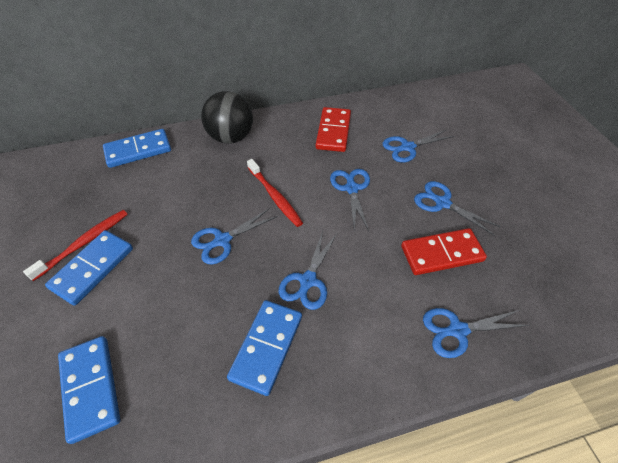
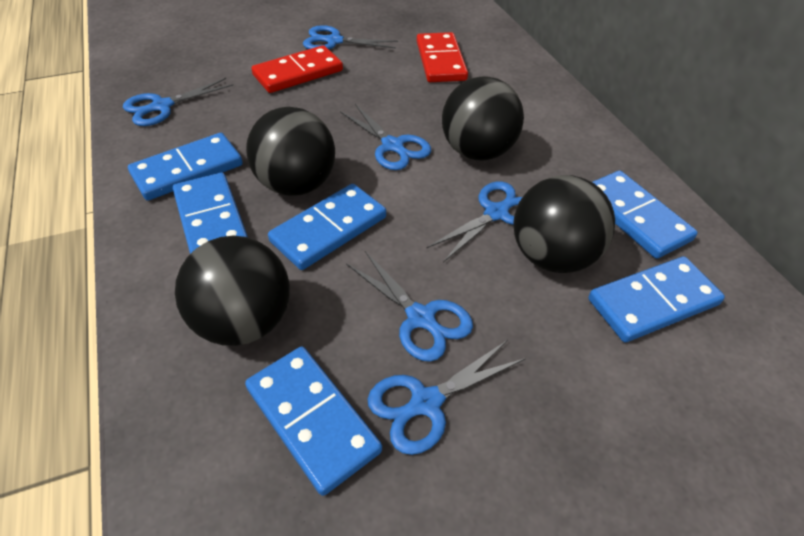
black ball: 1 -> 4
blue domino: 4 -> 6
red toothbrush: 2 -> 0

